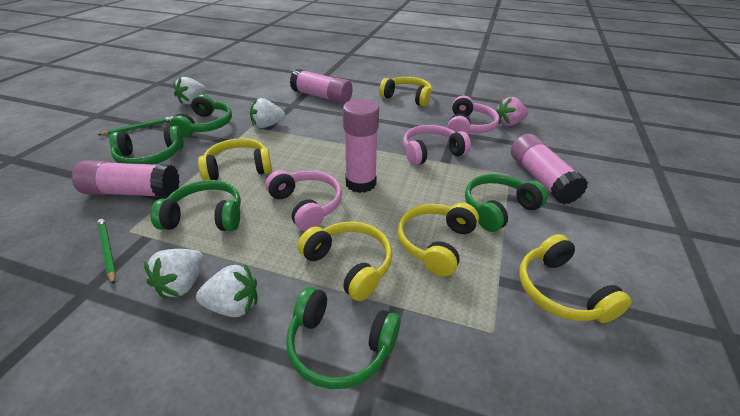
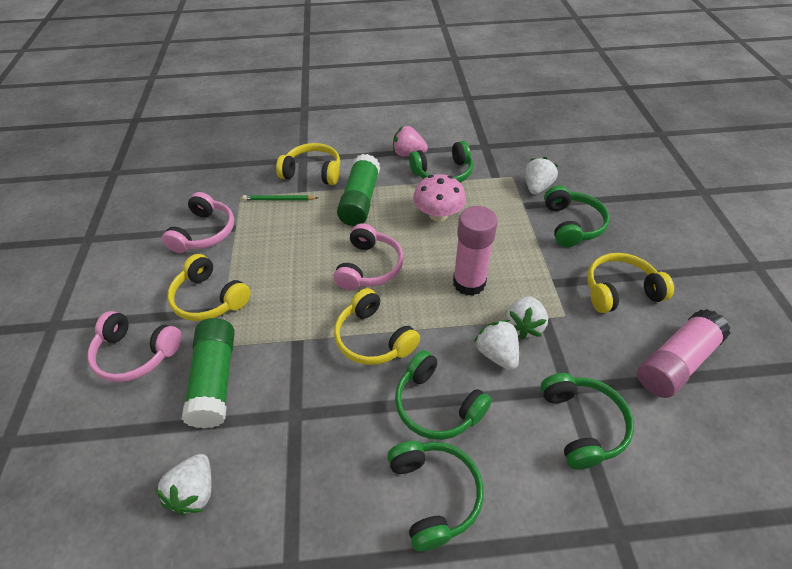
green glue stick: 0 -> 2
green pencil: 2 -> 1
pink glue stick: 4 -> 2
pink mushroom: 0 -> 1
yellow headphones: 5 -> 4

